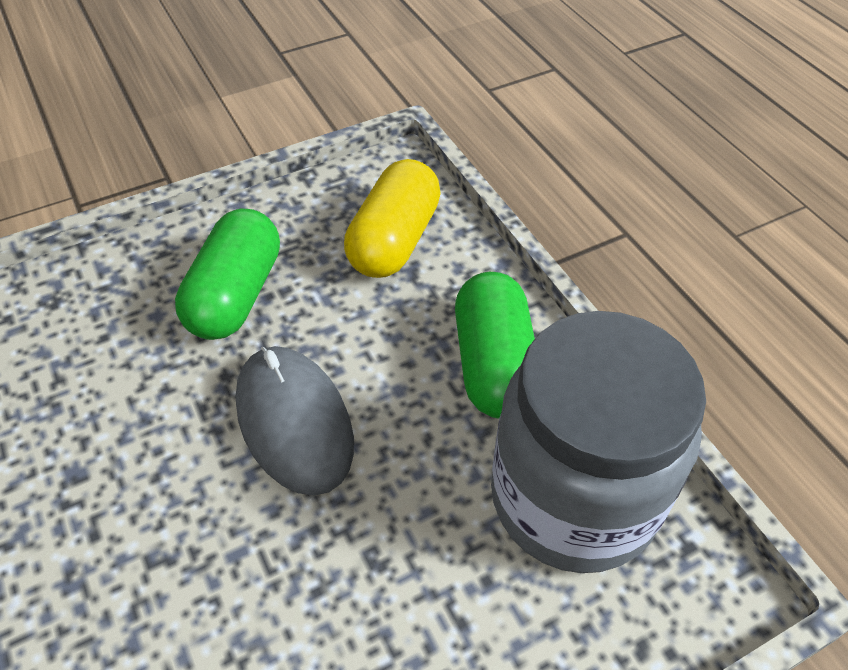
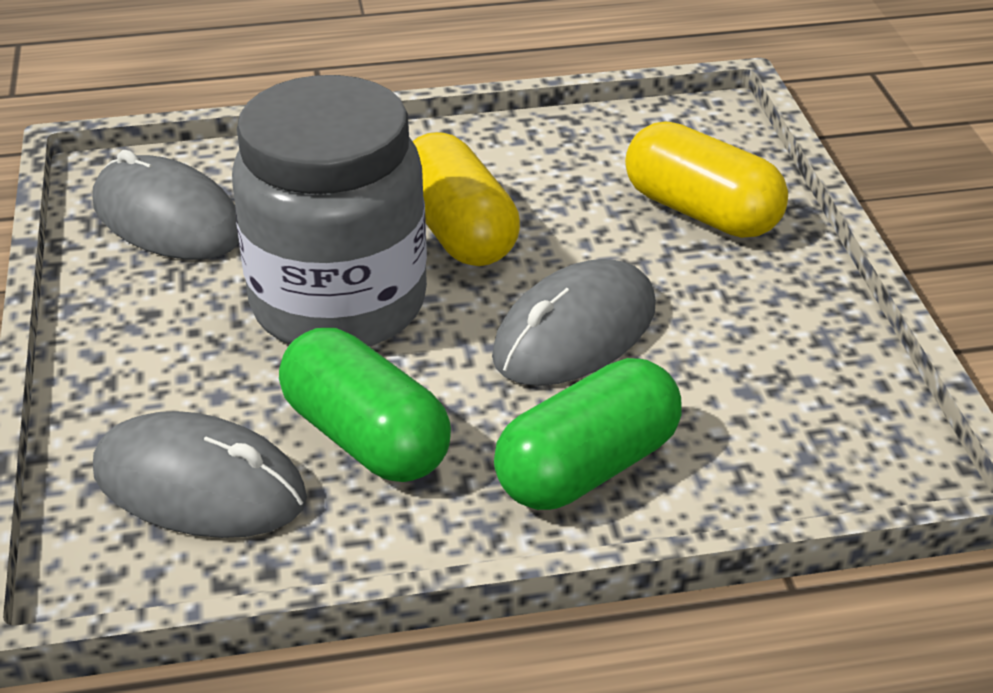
grey mouse: 1 -> 3
yellow capsule: 1 -> 2

